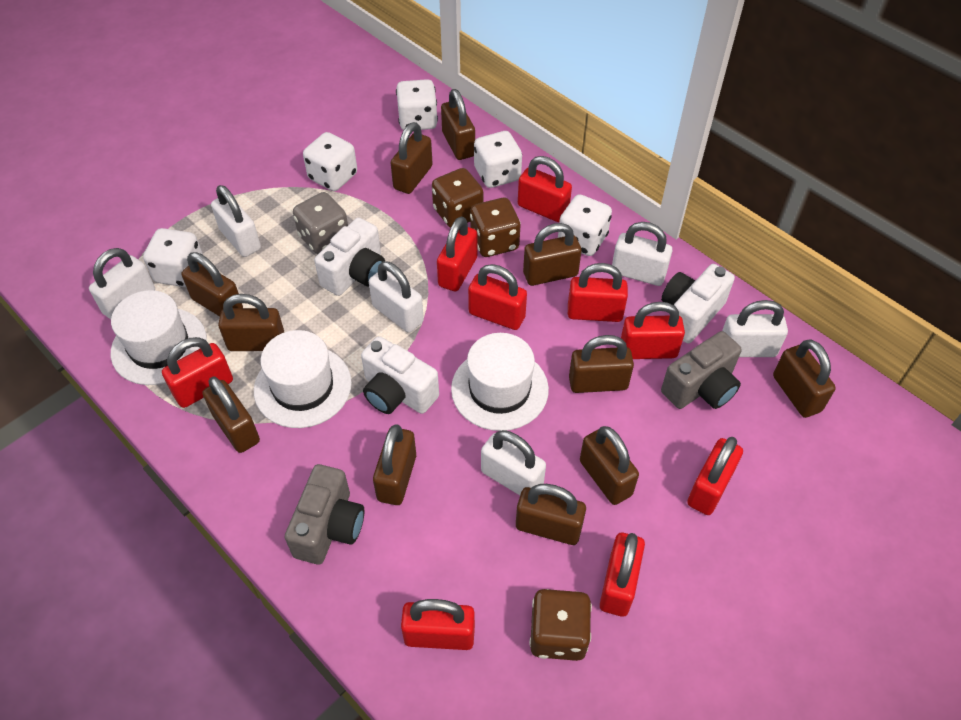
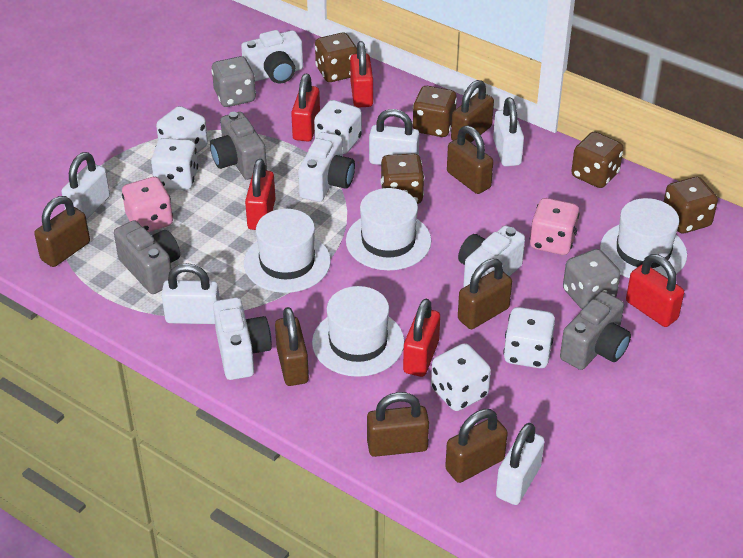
brown dice: 3 -> 5
brown padlock: 11 -> 7
grey camera: 2 -> 3
grey dice: 1 -> 2
pink dice: 0 -> 2
red padlock: 9 -> 5
white camera: 3 -> 4
white hat: 3 -> 4
white padlock: 6 -> 5

